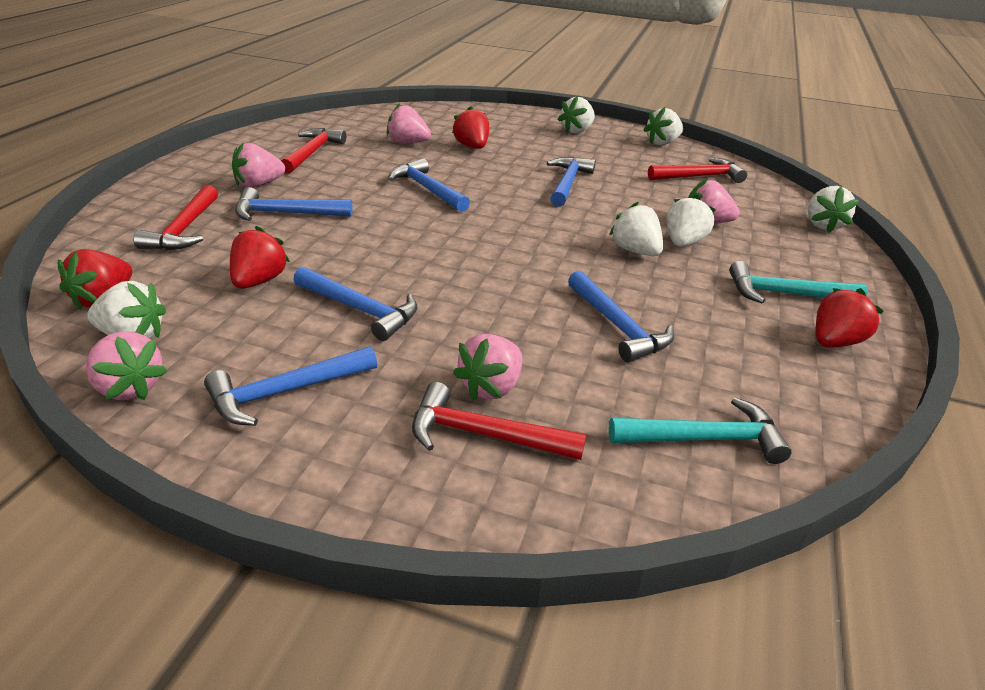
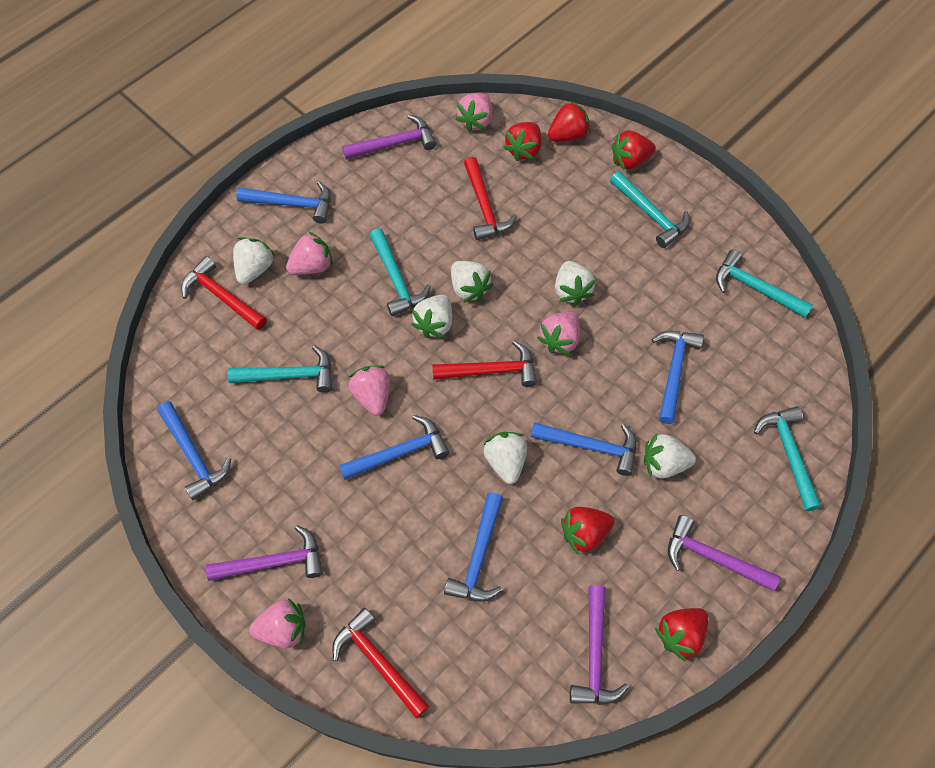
purple hammer: 0 -> 4
red strawberry: 4 -> 5
turquoise hammer: 2 -> 5

